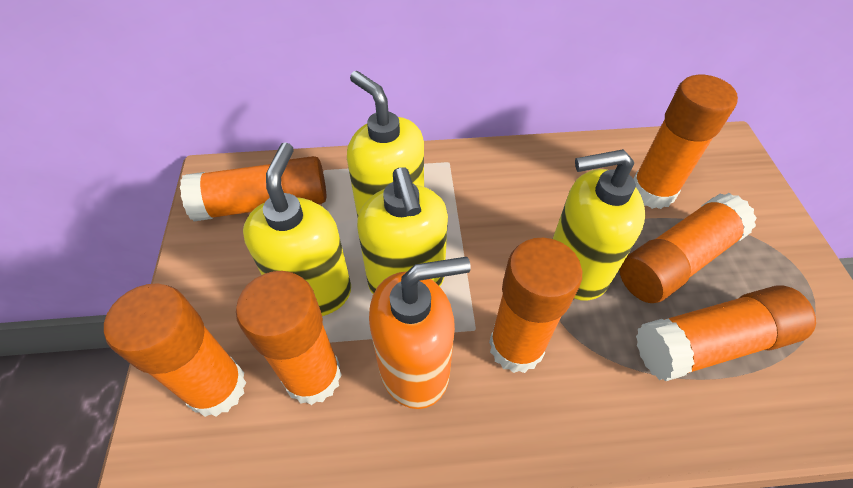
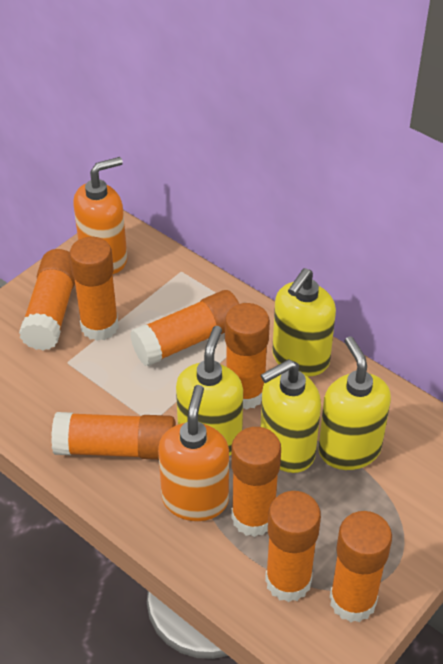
orange glue stick: 7 -> 8
orange soap dispenser: 1 -> 2

